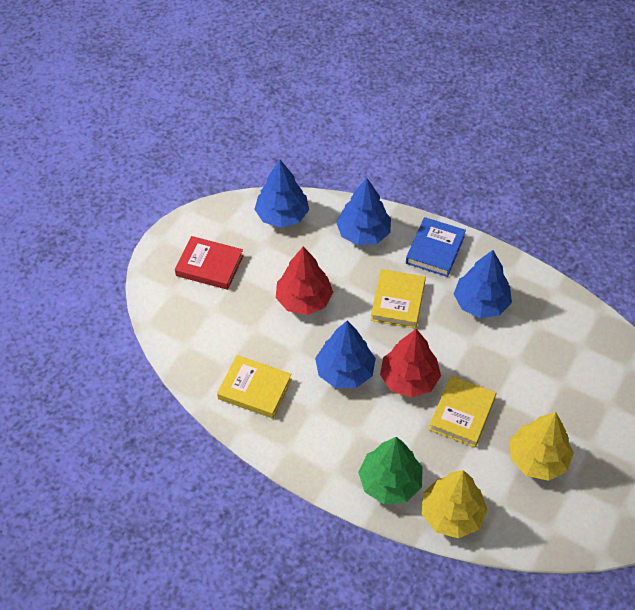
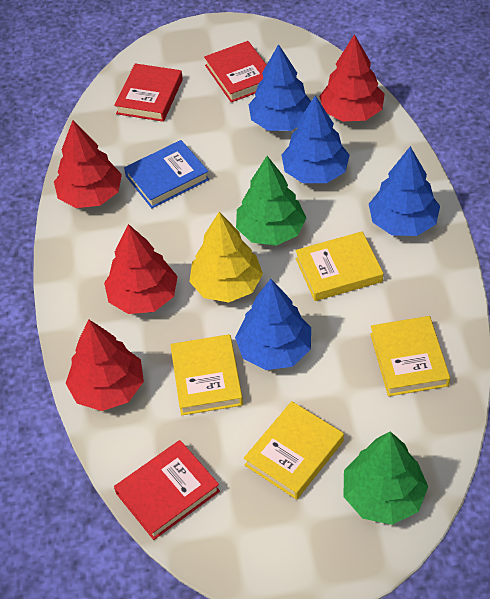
green tree: 1 -> 2
red book: 1 -> 3
red tree: 2 -> 4
yellow book: 3 -> 4
yellow tree: 2 -> 1

